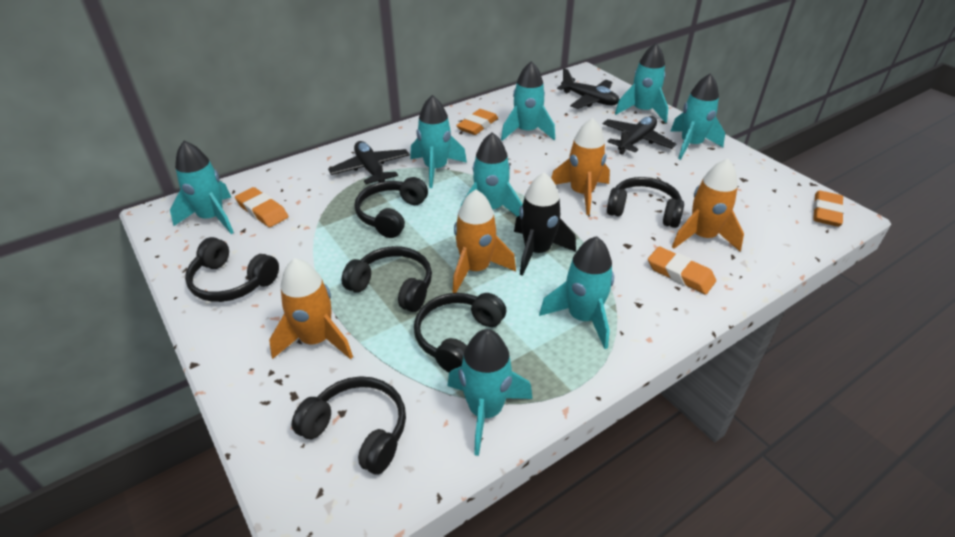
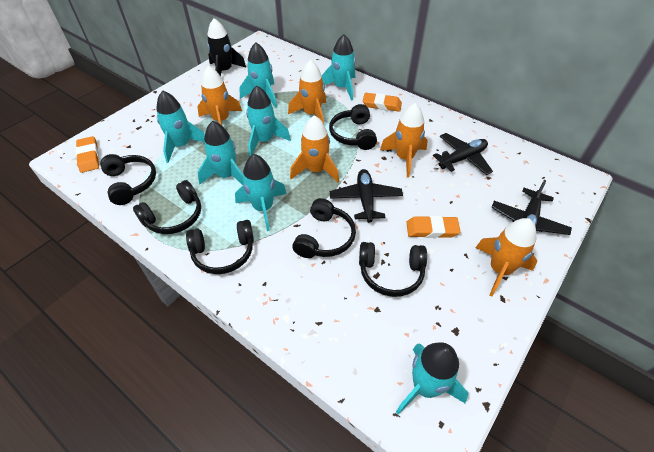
orange eraser: 4 -> 3
orange rocket: 4 -> 5
turquoise rocket: 8 -> 7

